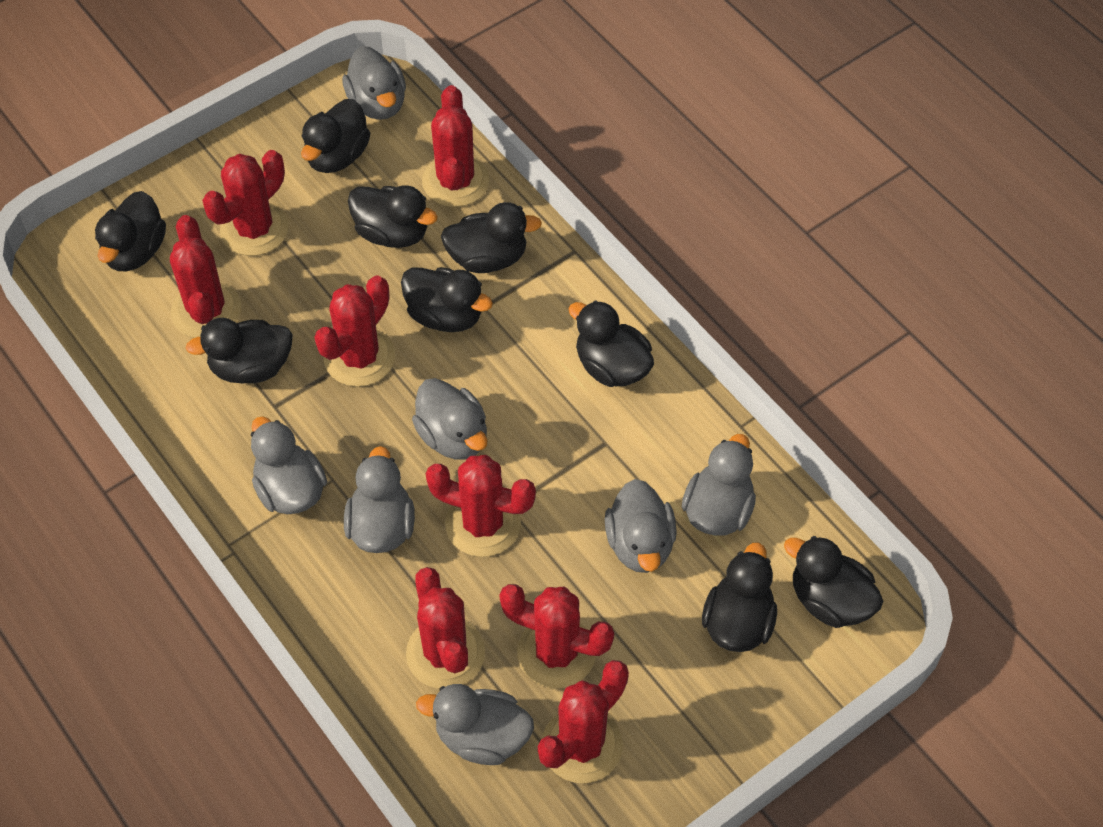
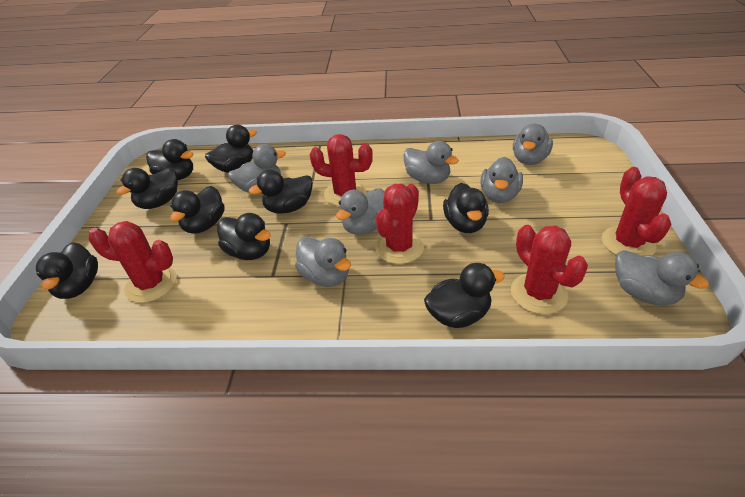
red cactus: 8 -> 5

